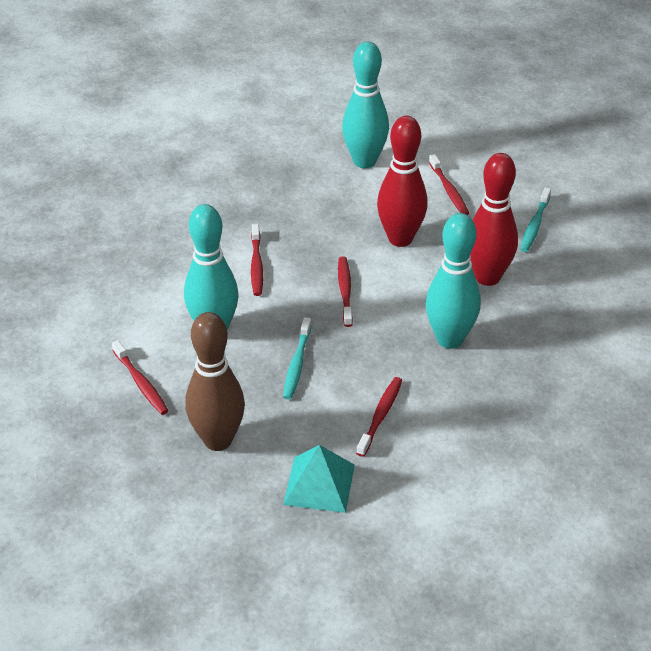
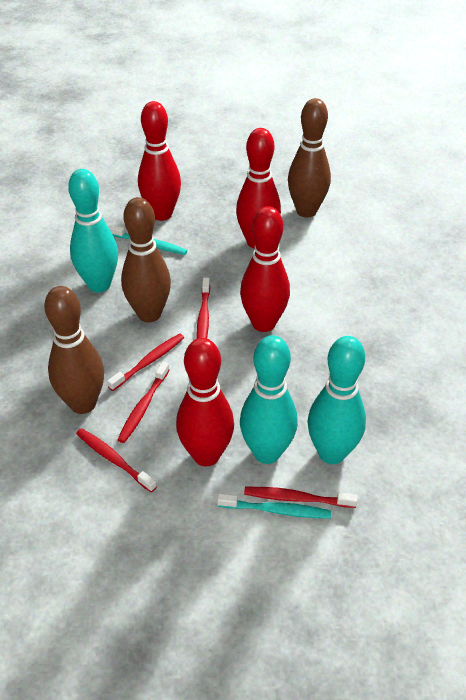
brown bowling pin: 1 -> 3
red bowling pin: 2 -> 4
turquoise pyramid: 1 -> 0

